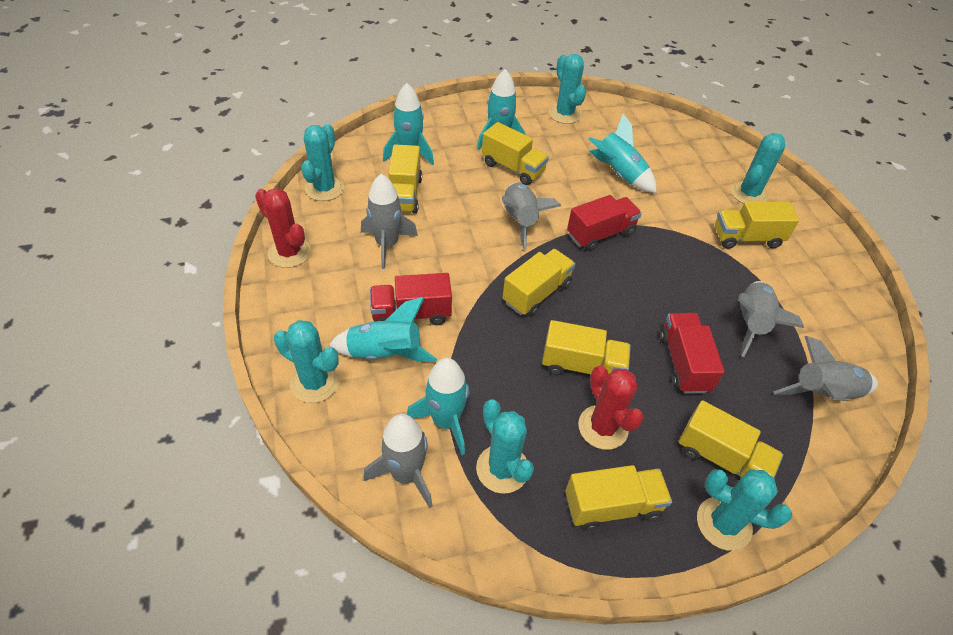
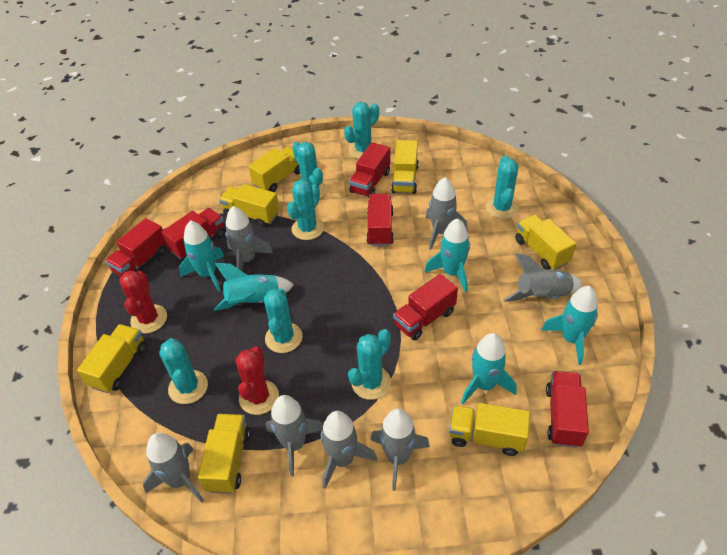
grey rocket: 5 -> 7
red truck: 3 -> 6
turquoise cactus: 6 -> 7

